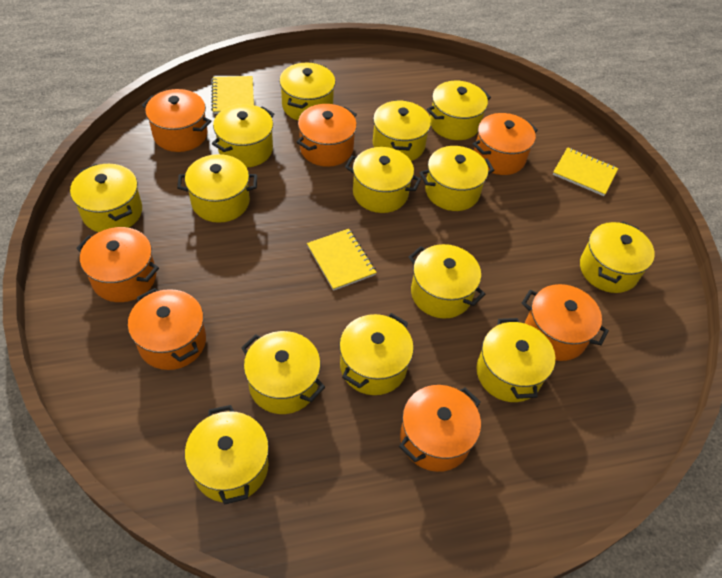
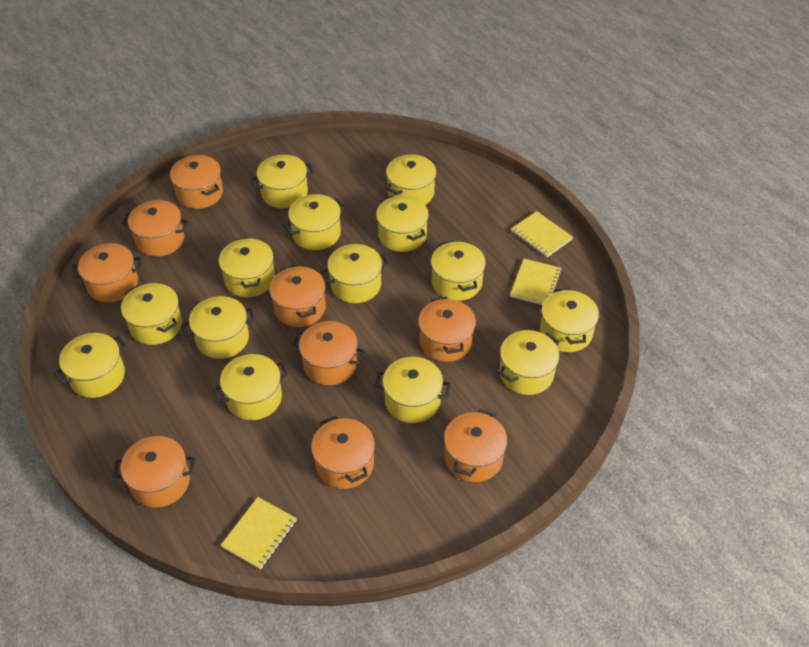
orange pot: 7 -> 9

